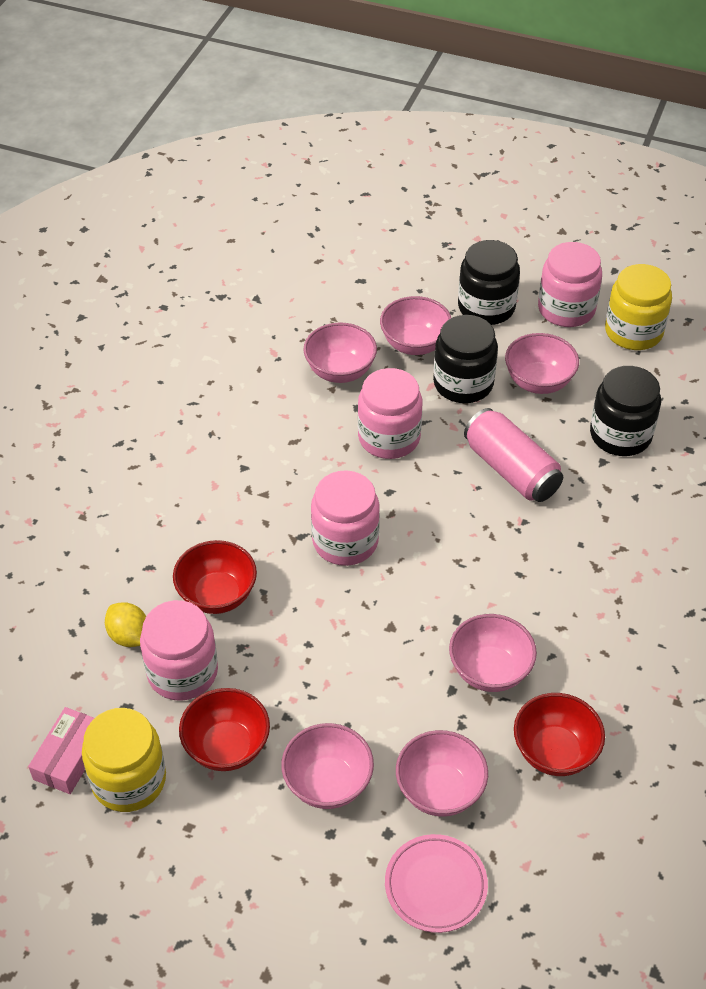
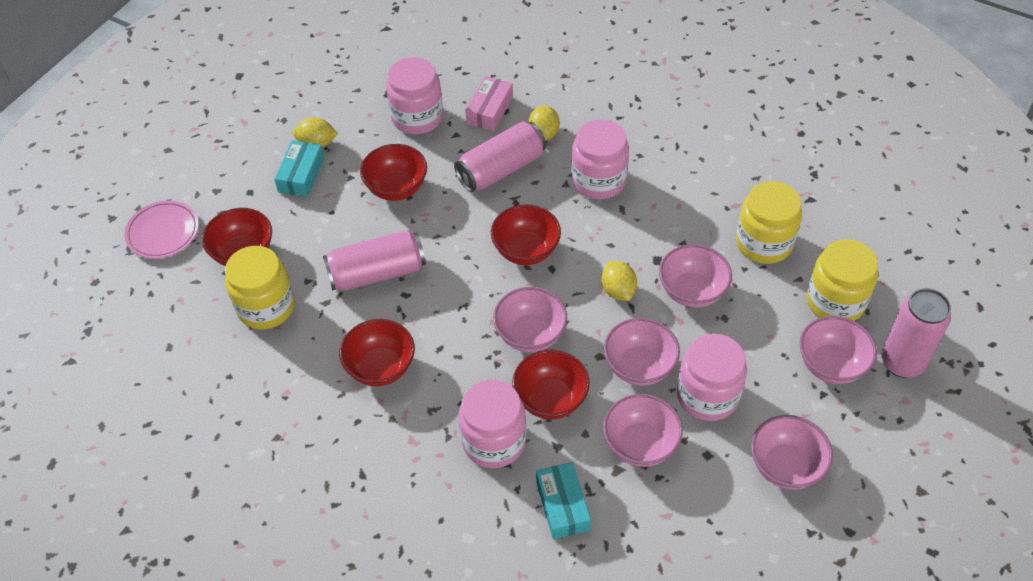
black jar: 3 -> 0
pink can: 1 -> 3
red bowl: 3 -> 5
turquoise box: 0 -> 2
yellow jar: 2 -> 3
yellow lemon: 1 -> 3

